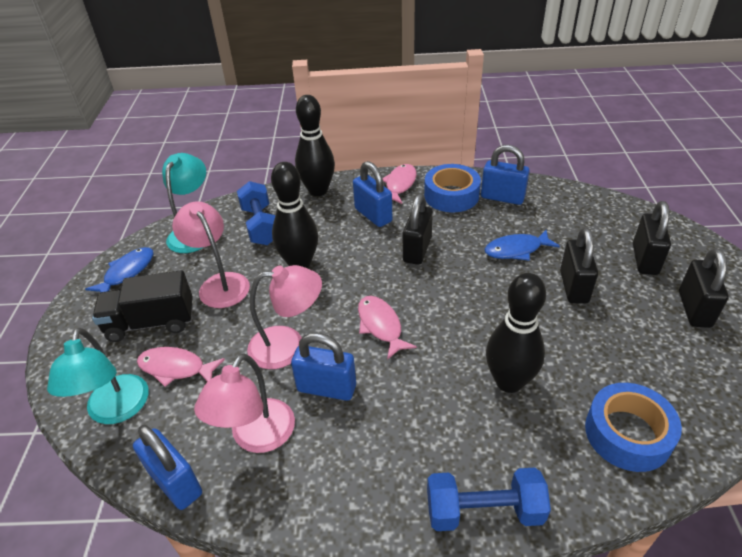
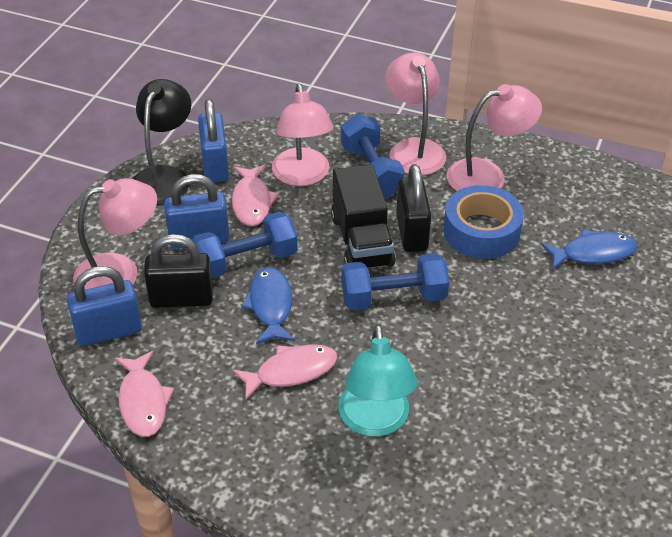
black bowling pin: 3 -> 0
black lamp: 0 -> 1
black padlock: 4 -> 2
blue dumbbell: 2 -> 3
blue padlock: 4 -> 3
blue tape: 2 -> 1
pink lamp: 3 -> 4
turquoise lamp: 2 -> 1

